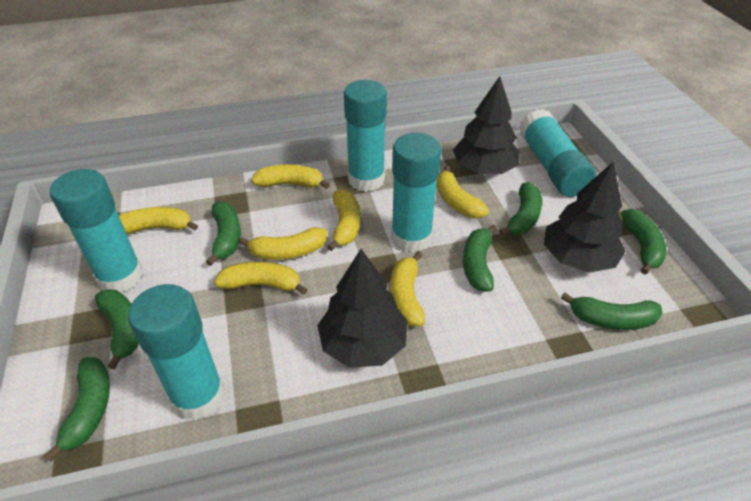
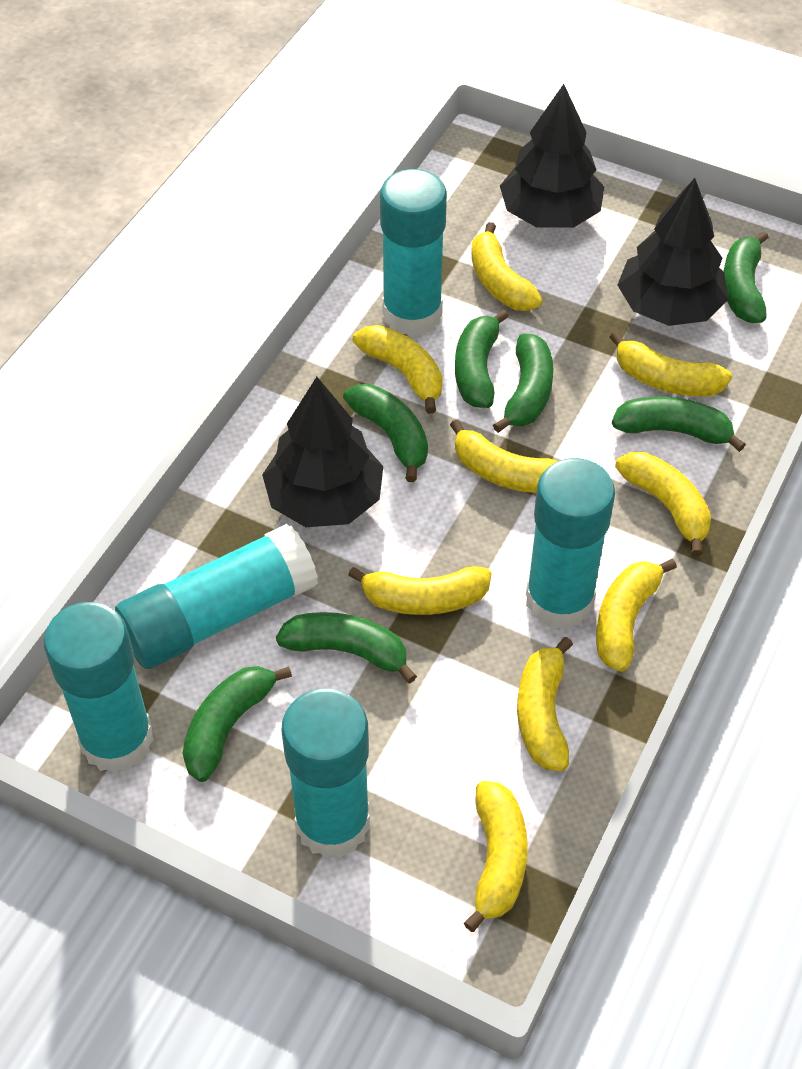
yellow banana: 7 -> 9

